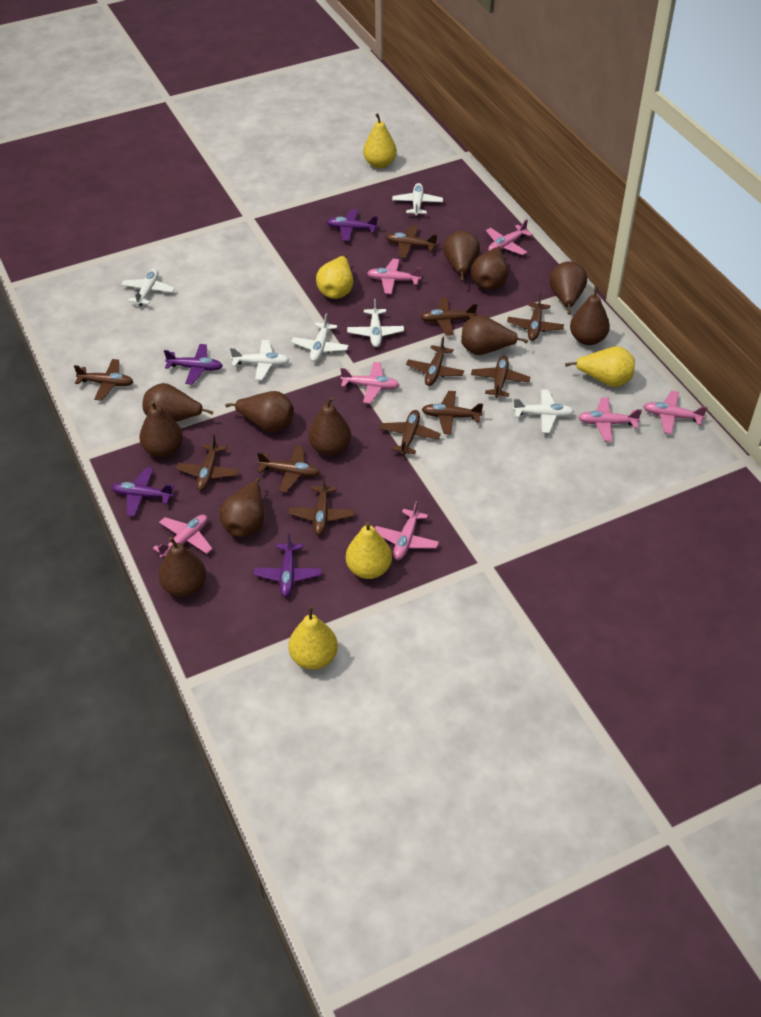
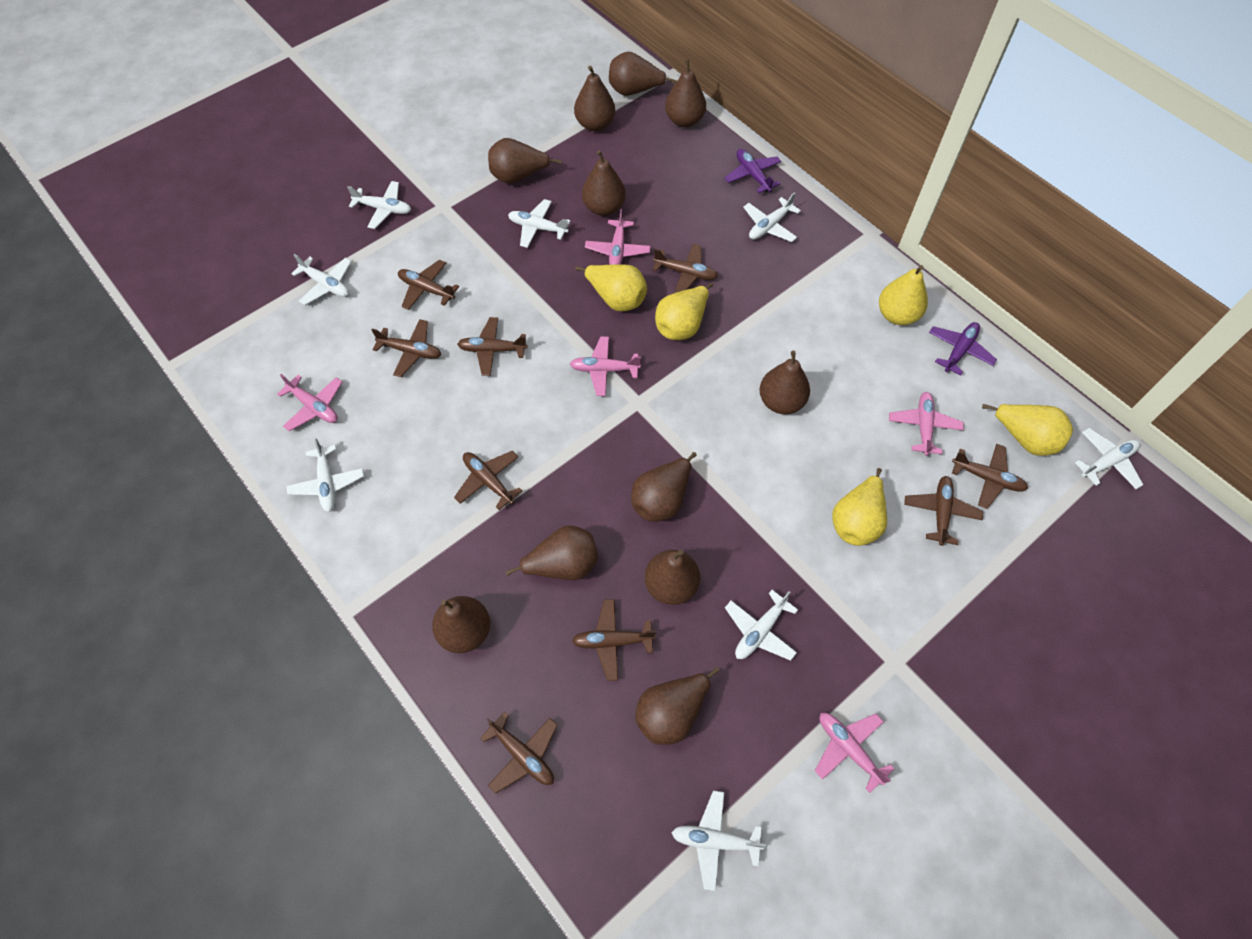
brown plane: 11 -> 9
pink plane: 7 -> 5
purple plane: 4 -> 2
white plane: 6 -> 8

